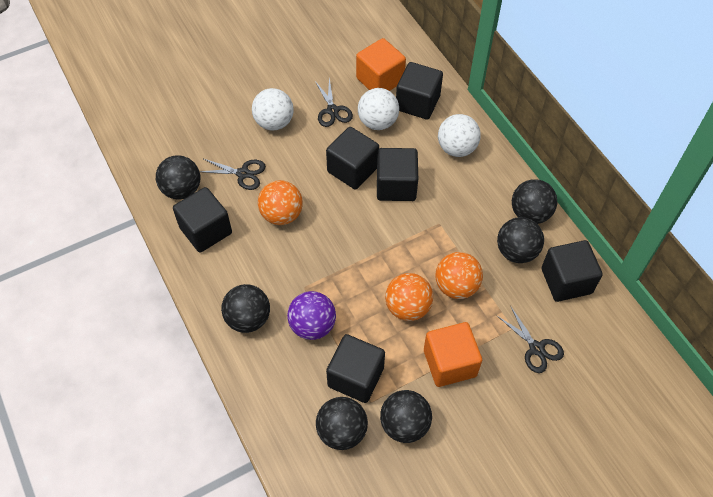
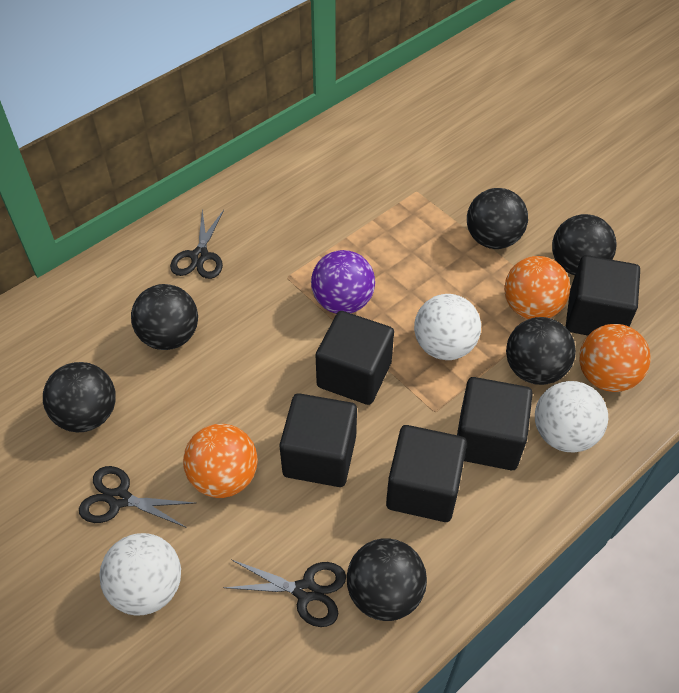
black cube: 6 -> 5
orange cube: 2 -> 0

